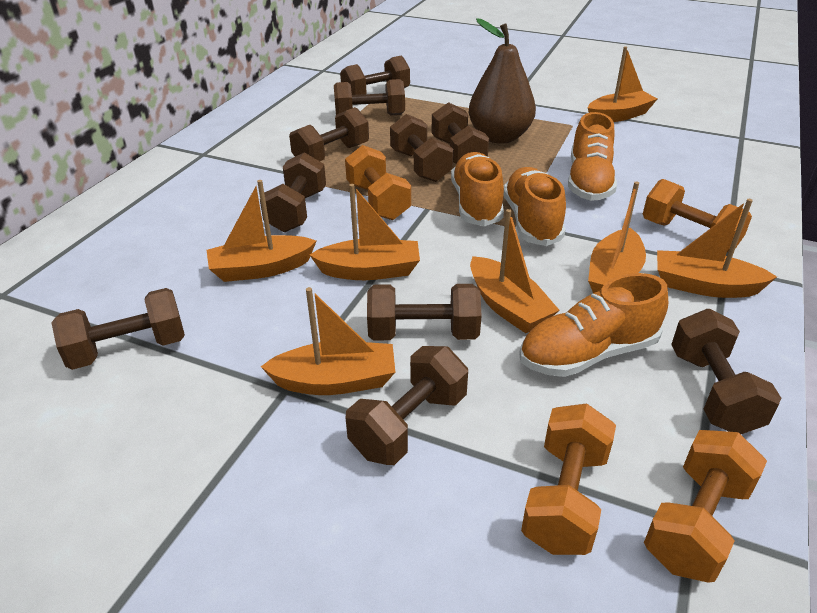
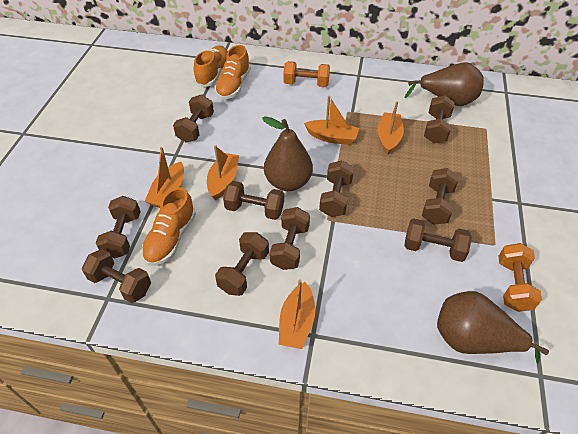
brown pear: 1 -> 3
orange boat: 7 -> 5
orange dumbbell: 4 -> 2
orange shoe: 4 -> 3

